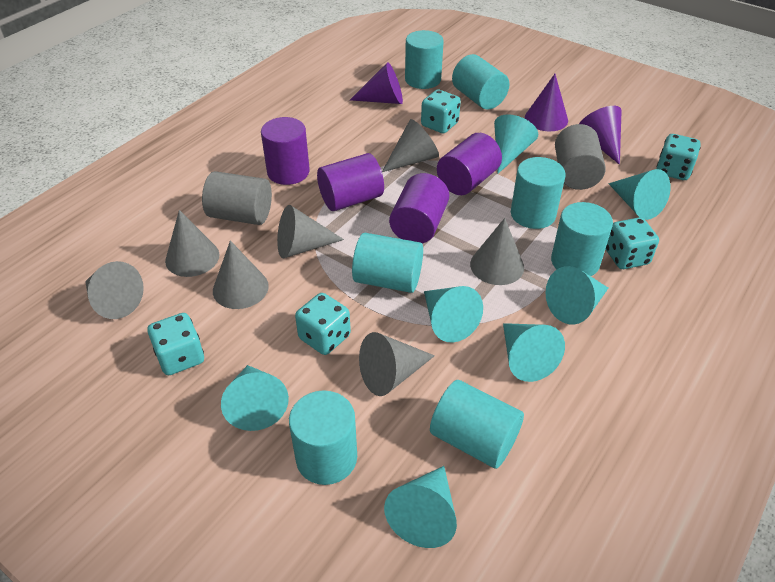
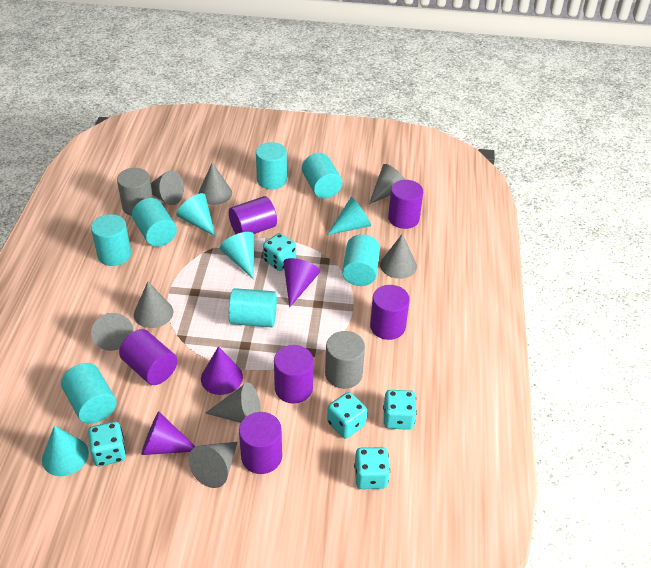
grey cone: 7 -> 8
purple cylinder: 4 -> 6
turquoise cone: 7 -> 4

